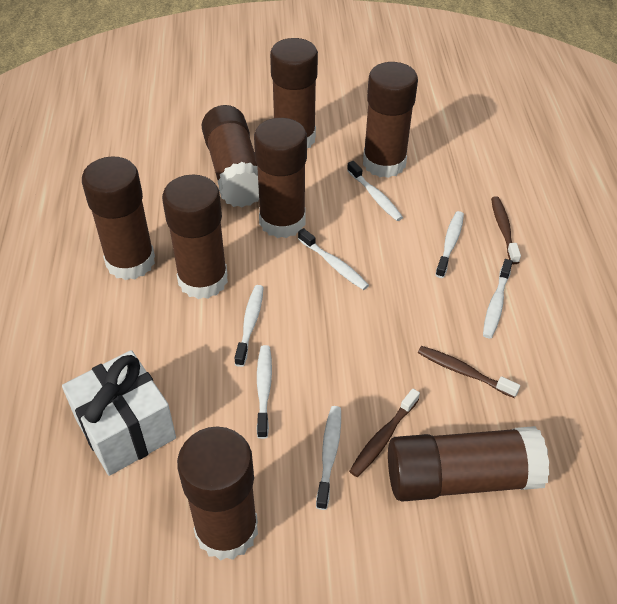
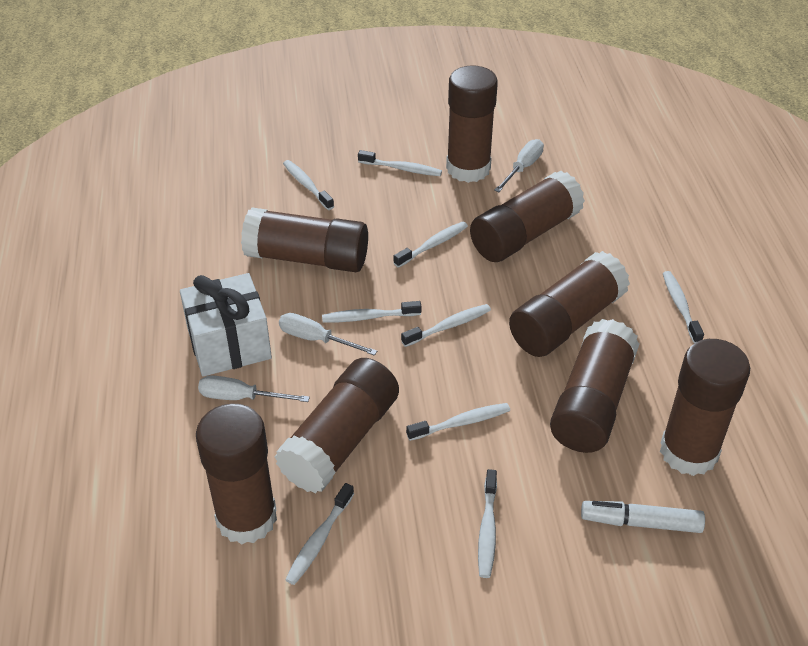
brown toothbrush: 3 -> 0
white marker: 0 -> 1
white screwdriver: 0 -> 3
white toothbrush: 7 -> 9

